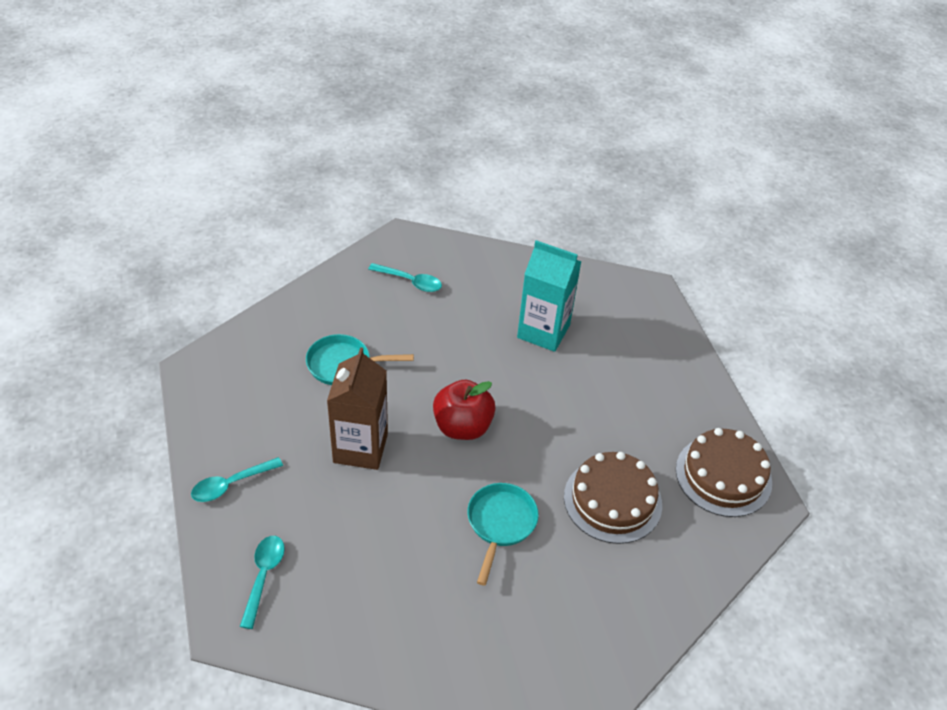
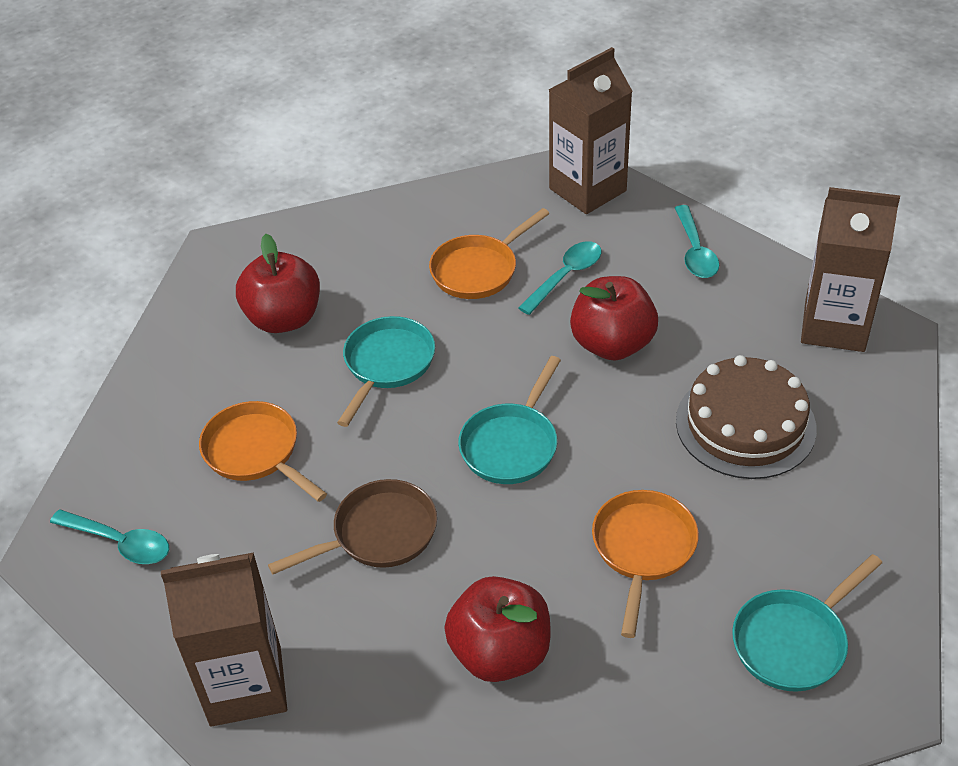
brown cake: 2 -> 1
brown carton: 1 -> 3
brown pan: 0 -> 1
orange pan: 0 -> 3
red apple: 1 -> 3
turquoise carton: 1 -> 0
turquoise pan: 2 -> 3

